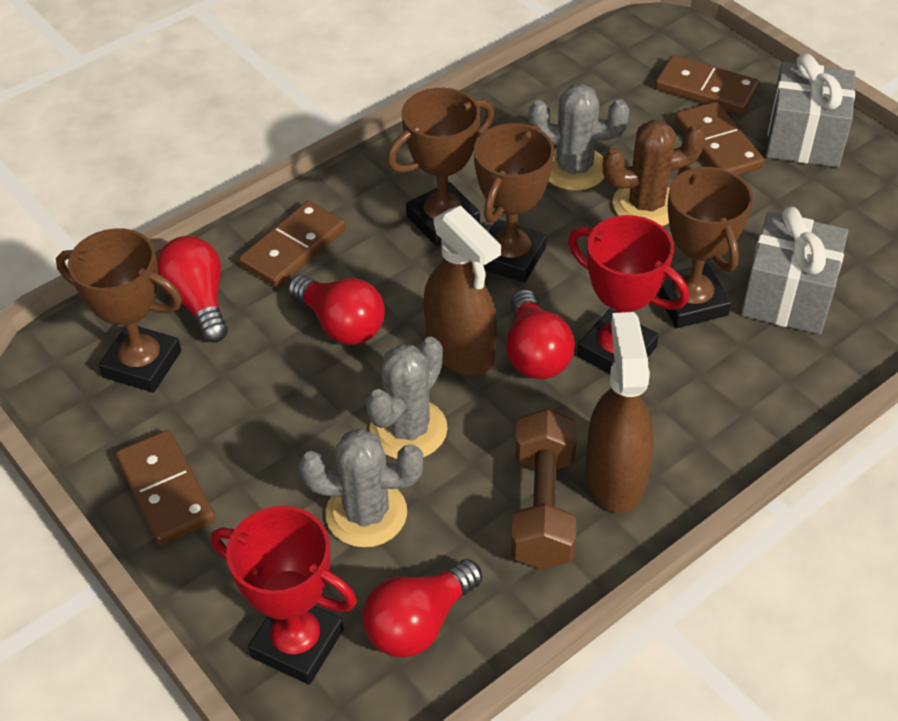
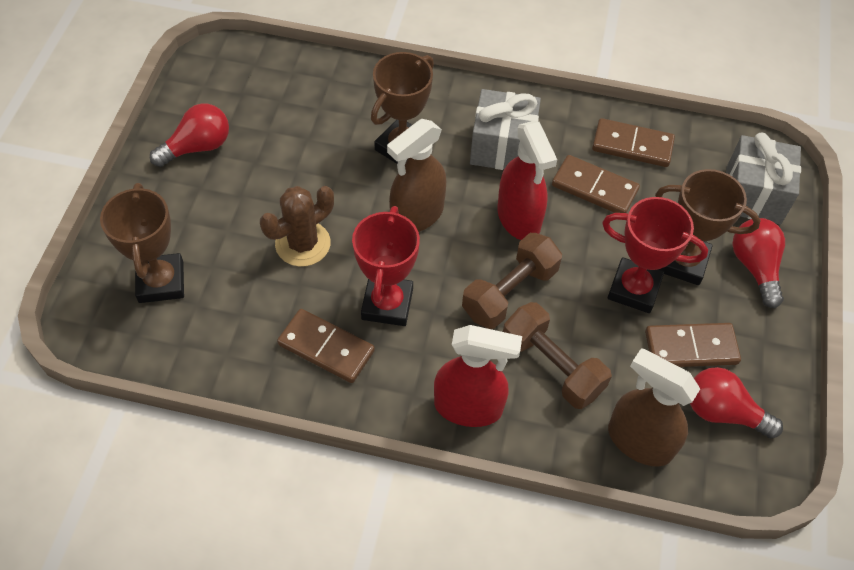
brown dumbbell: 1 -> 2
brown trophy: 4 -> 3
grey cactus: 3 -> 0
red light bulb: 4 -> 3
red spray bottle: 0 -> 2

